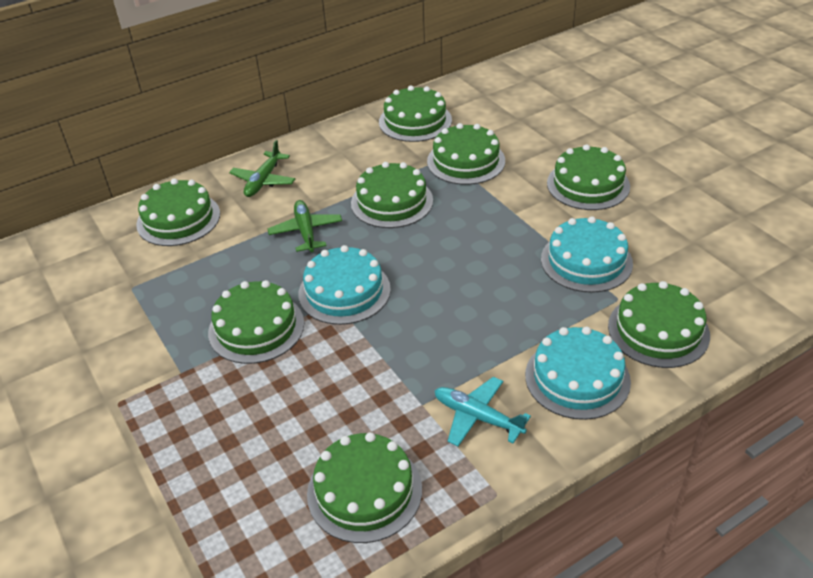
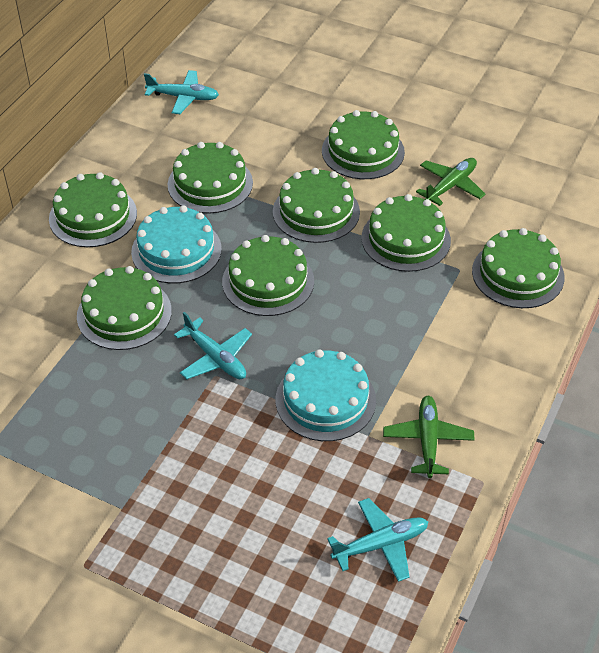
turquoise cake: 3 -> 2
turquoise plane: 1 -> 3

